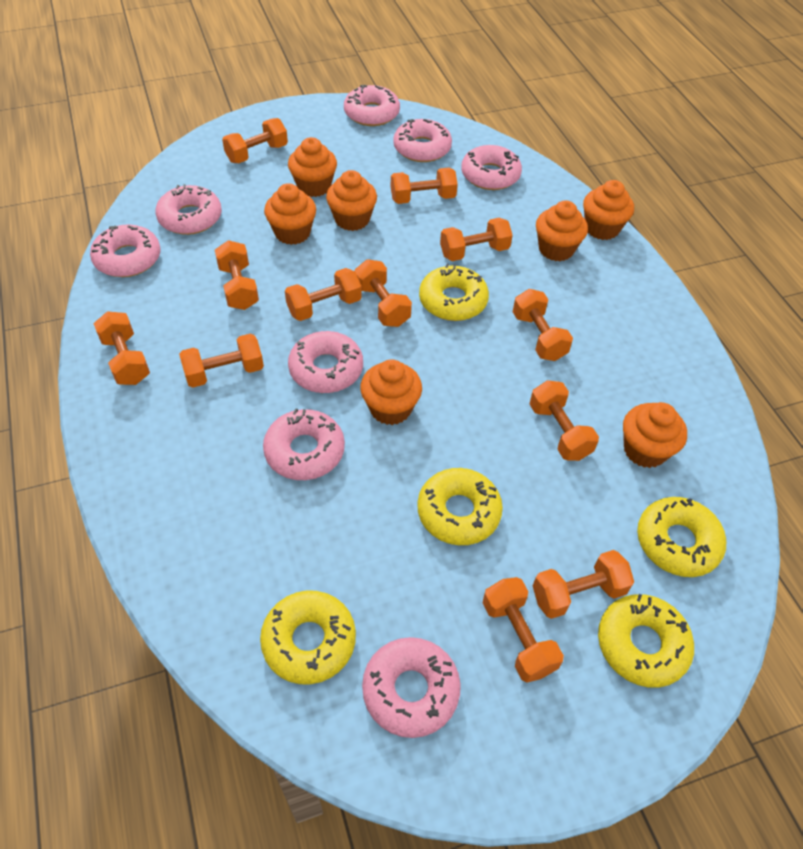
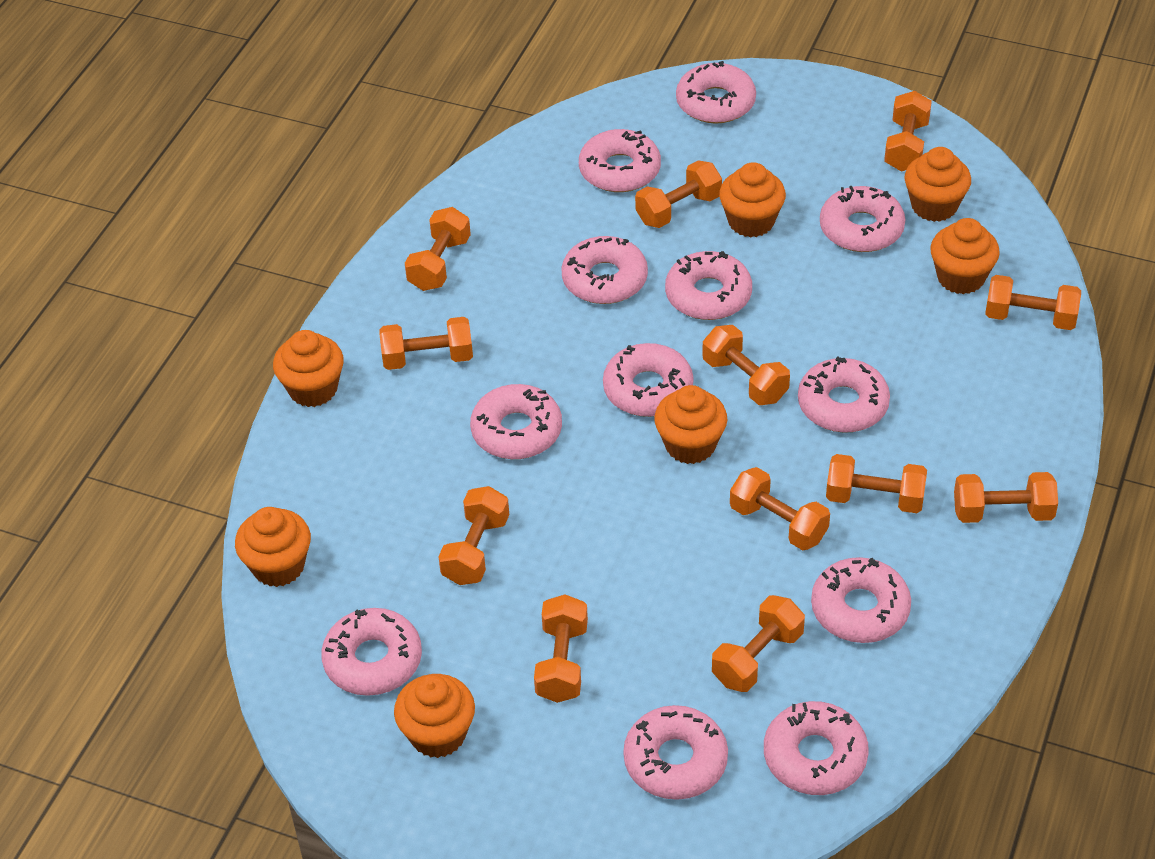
pink donut: 8 -> 12
yellow donut: 5 -> 0

